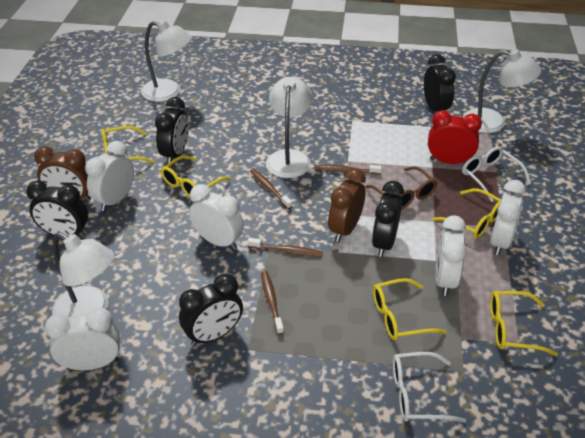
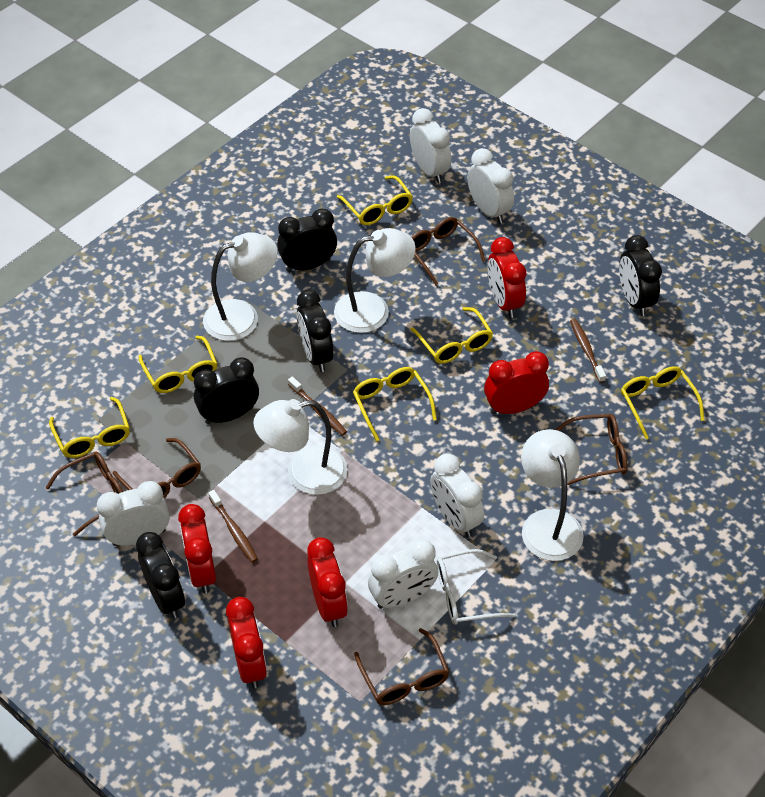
brown clock: 2 -> 0
brown glasses: 1 -> 5
brown toothbrush: 4 -> 3
red clock: 1 -> 5
white glasses: 2 -> 1
yellow glasses: 5 -> 6

